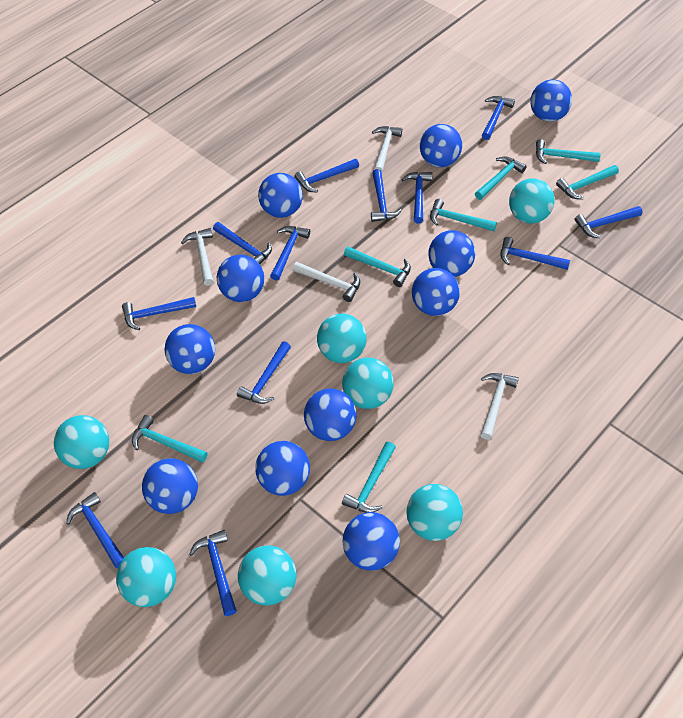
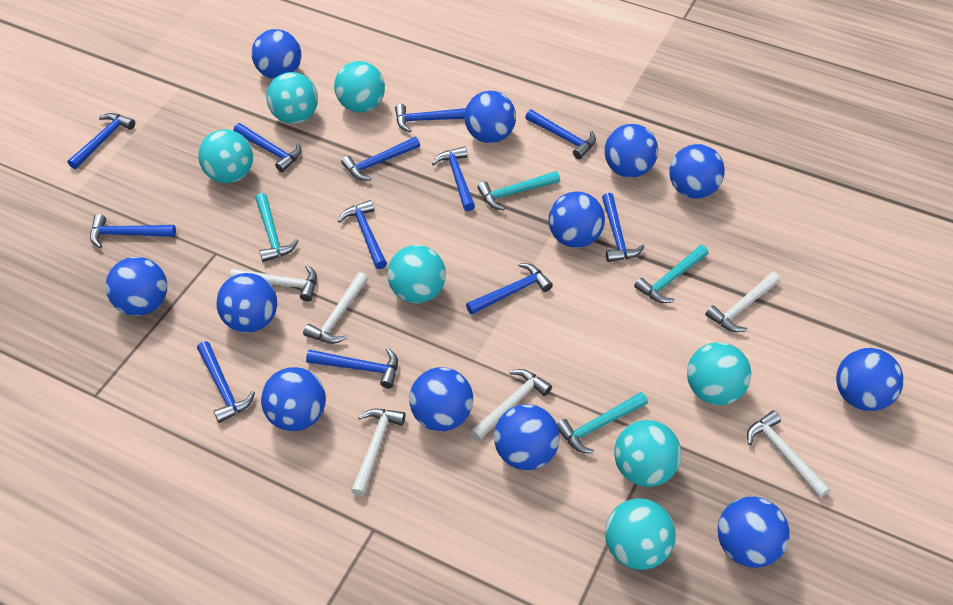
blue ball: 11 -> 12
turquoise hammer: 7 -> 4
white hammer: 4 -> 6

